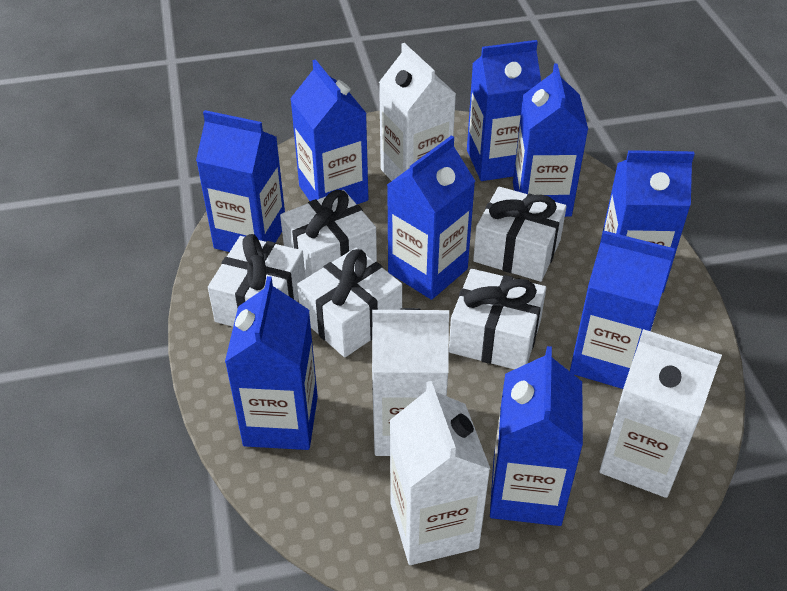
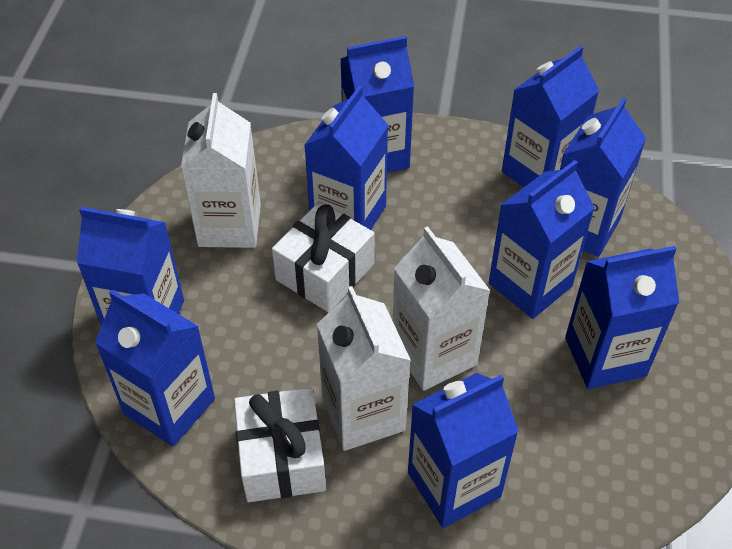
white carton: 4 -> 3
white gift: 5 -> 2

